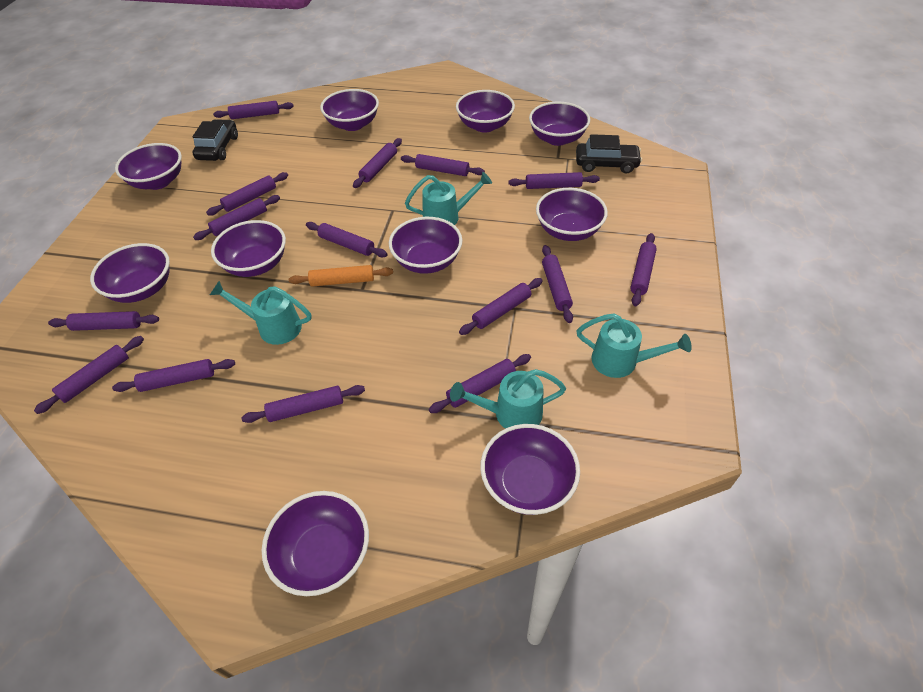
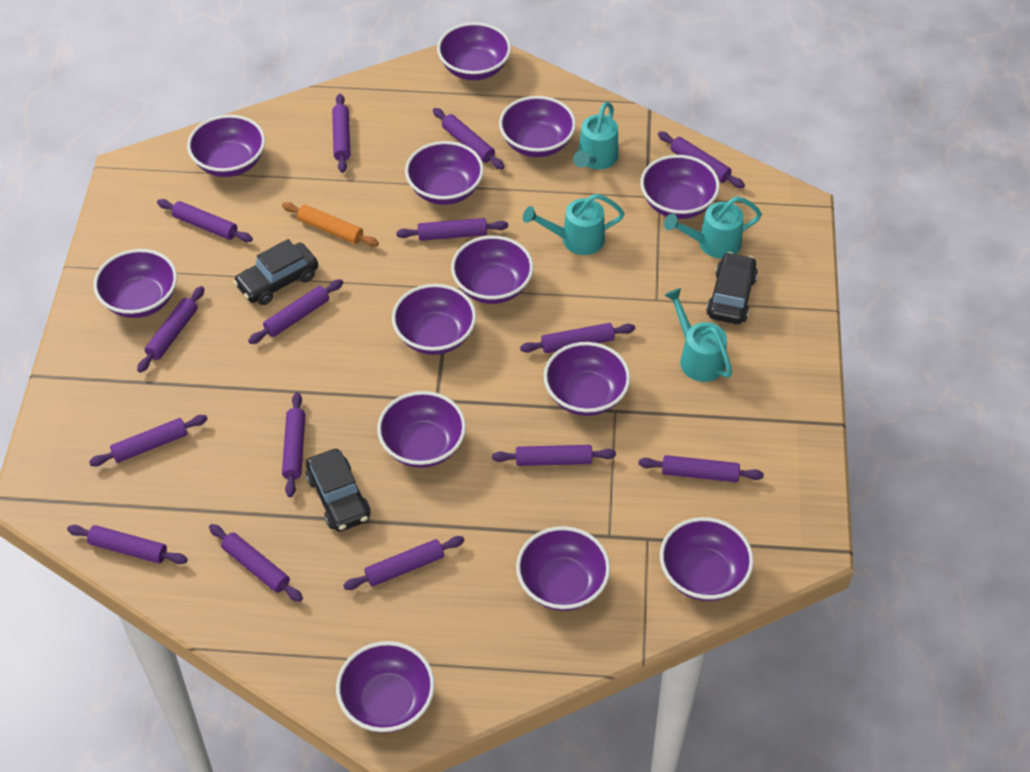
black car: 2 -> 3
purple bowl: 10 -> 13

